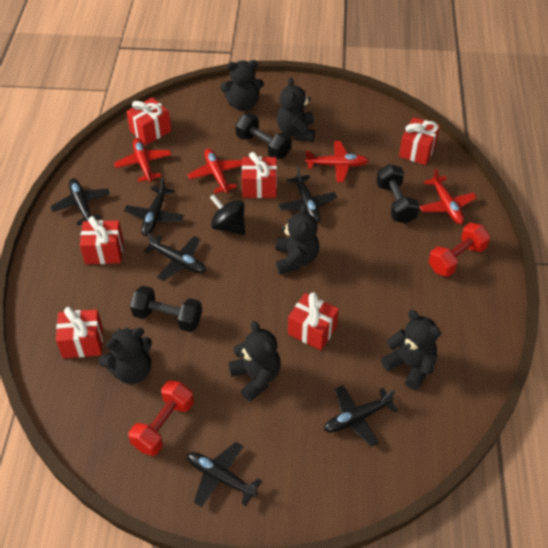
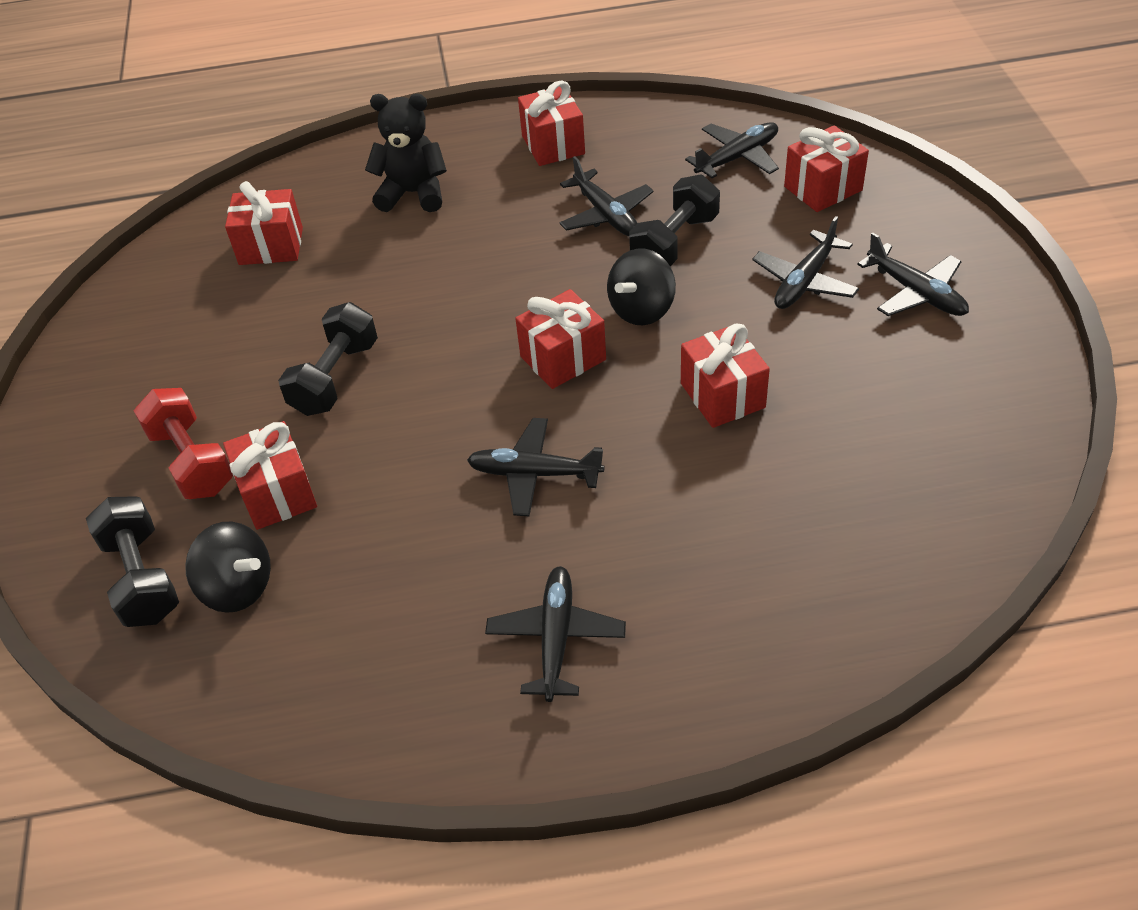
black spinning top: 1 -> 2
black teddy bear: 6 -> 1
red dumbbell: 2 -> 1
red plane: 4 -> 0

